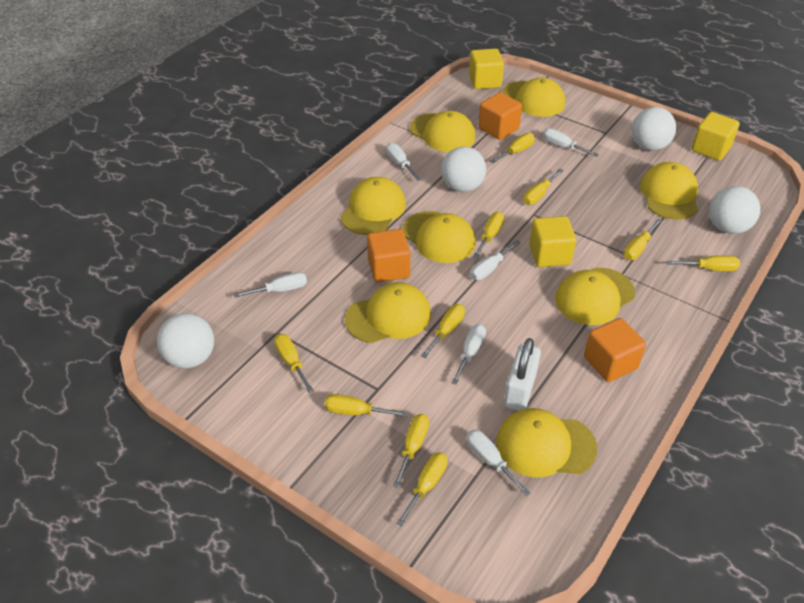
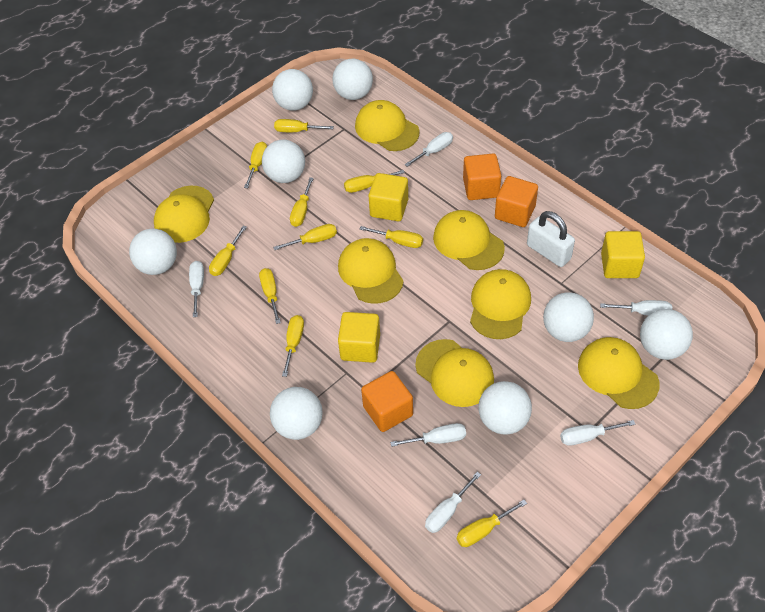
white ball: 4 -> 8
yellow cap: 8 -> 7

